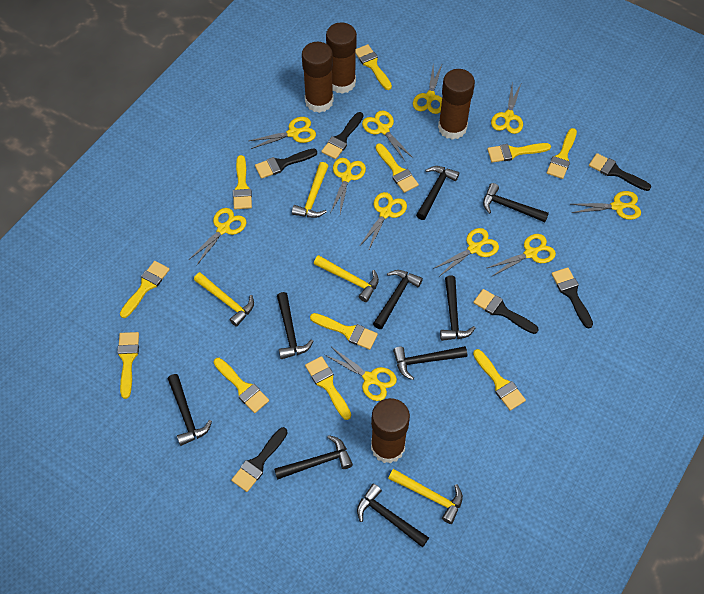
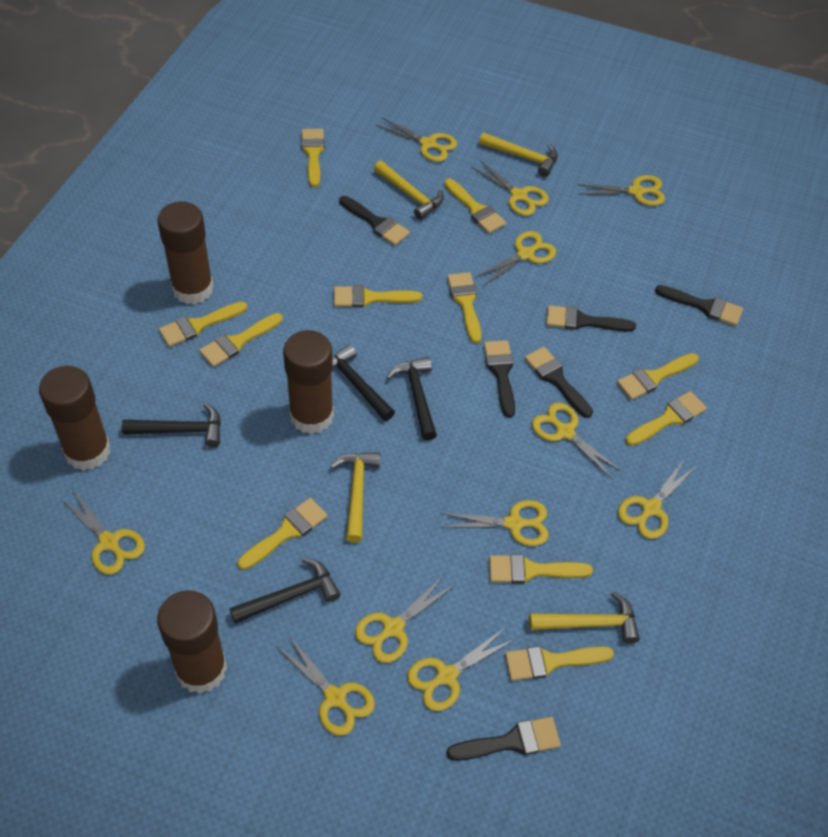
black hammer: 9 -> 4

